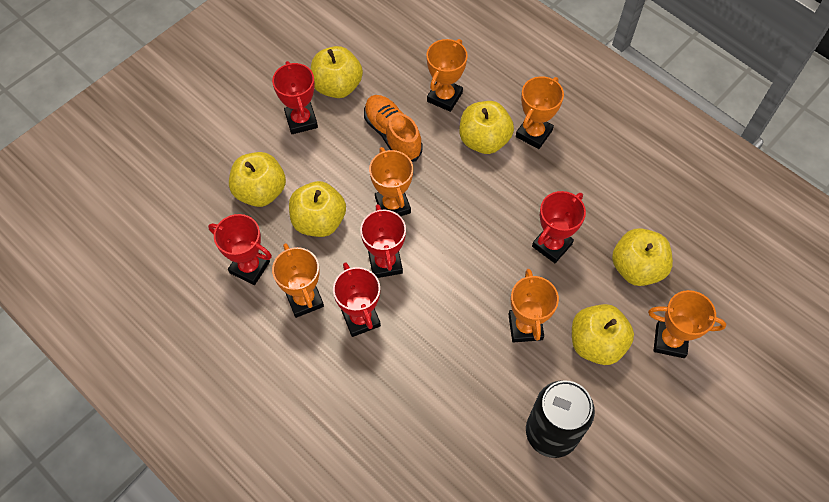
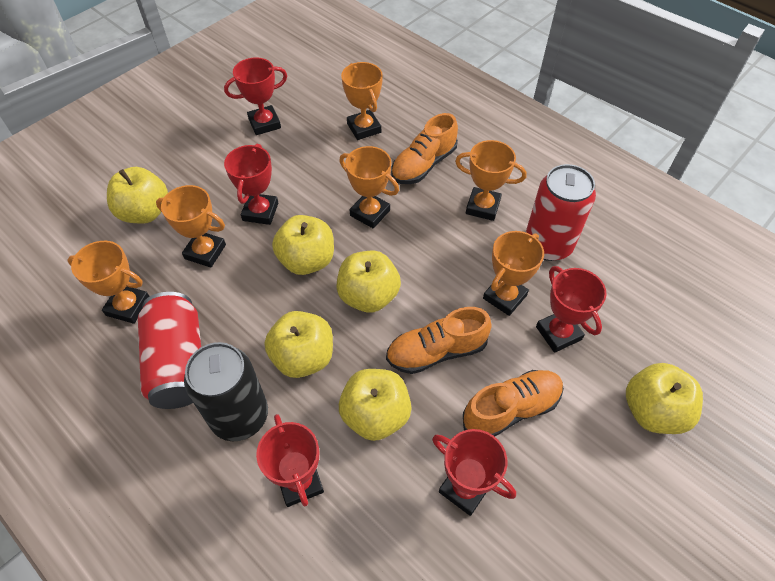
orange shoe: 1 -> 3
red can: 0 -> 2

